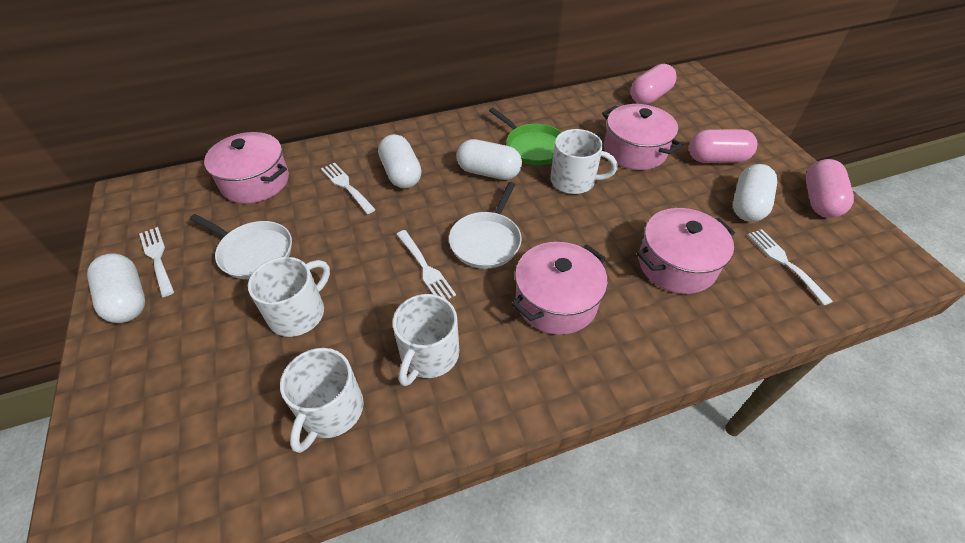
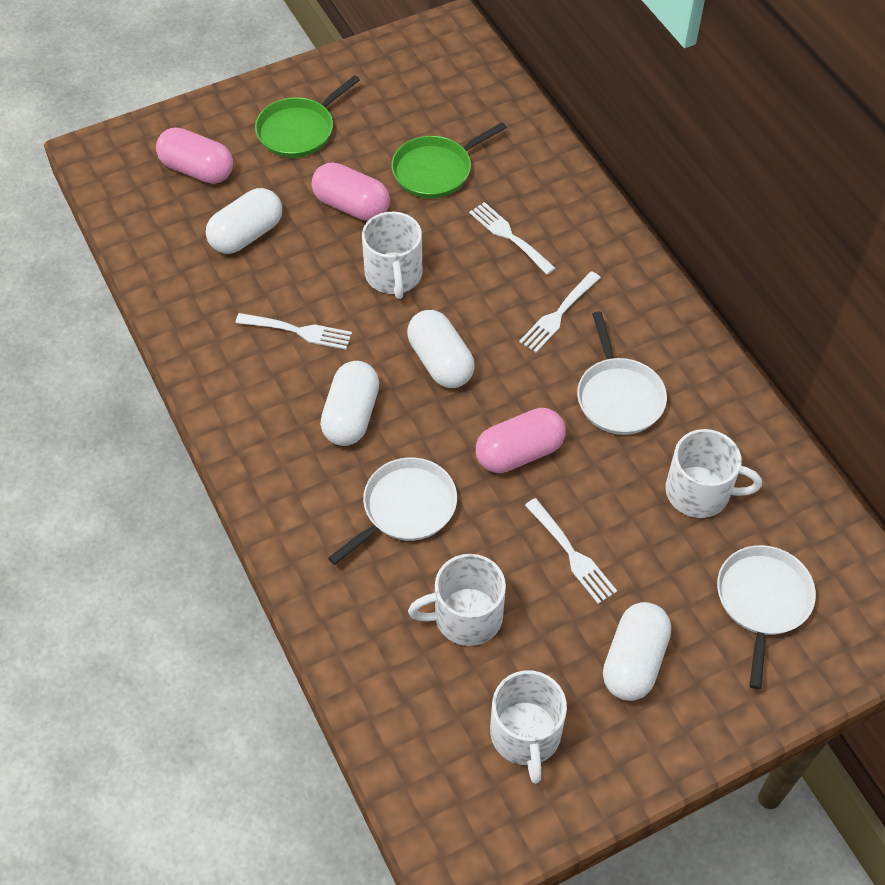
green pan: 1 -> 2
pink pot: 4 -> 0
white pan: 2 -> 3

